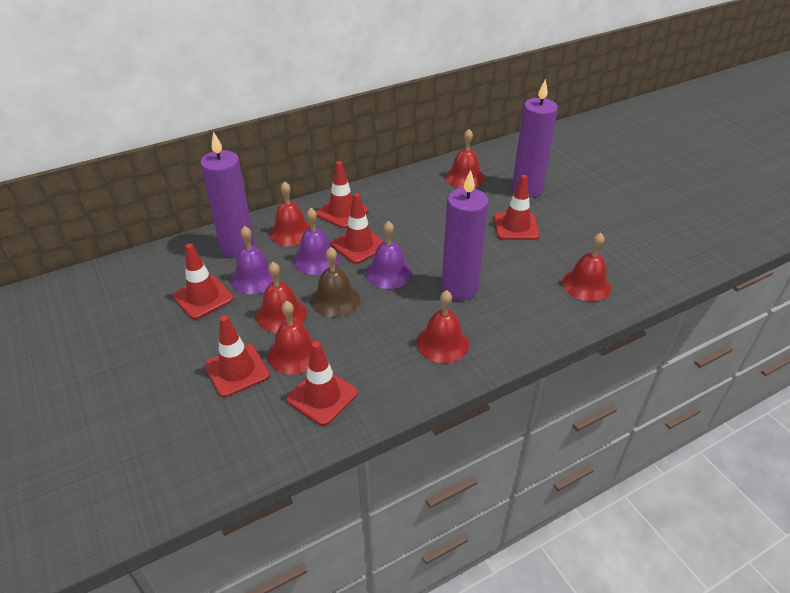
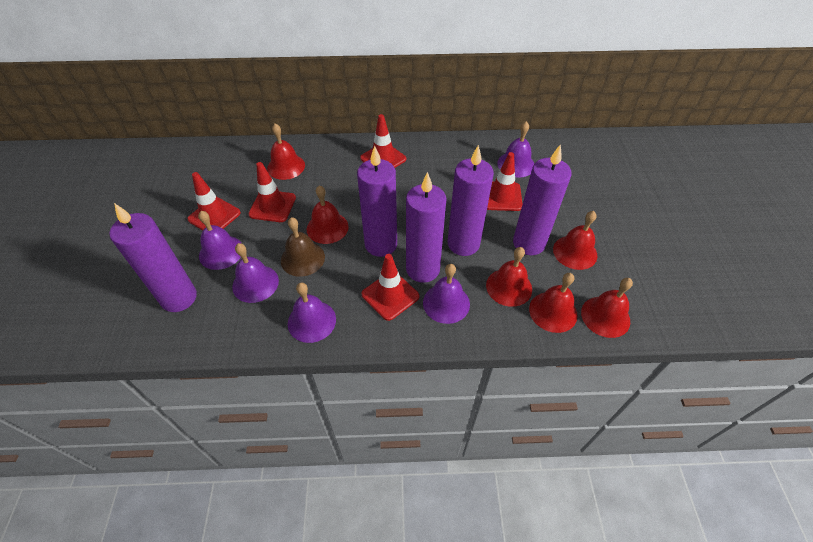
purple bell: 3 -> 5
purple candle: 3 -> 5
red traffic cone: 6 -> 5

